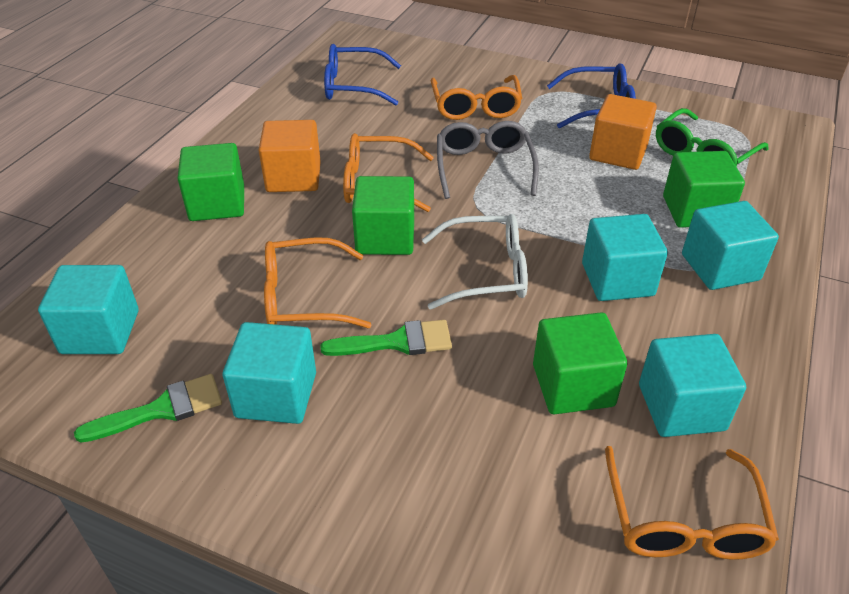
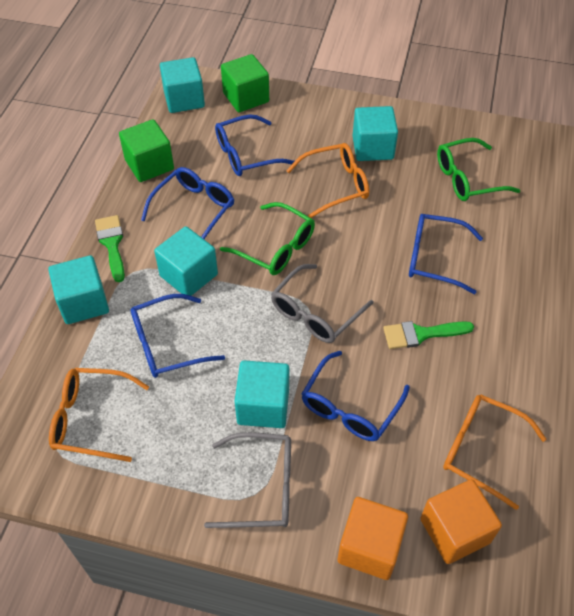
blue glasses: 2 -> 5
green cube: 4 -> 2
green glasses: 1 -> 2
grey glasses: 1 -> 2
orange glasses: 4 -> 3
white glasses: 1 -> 0

